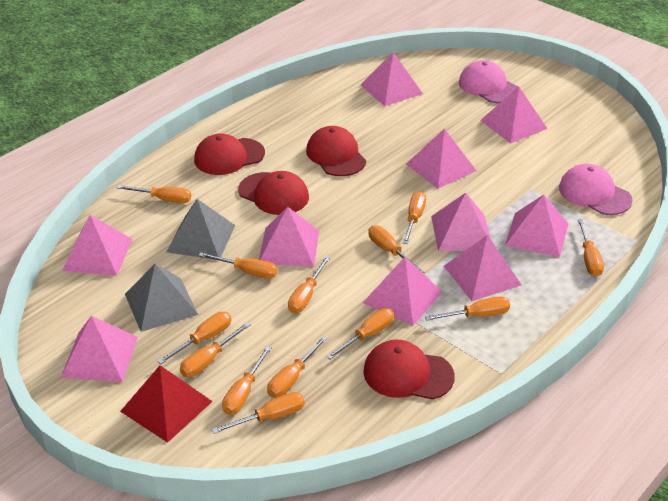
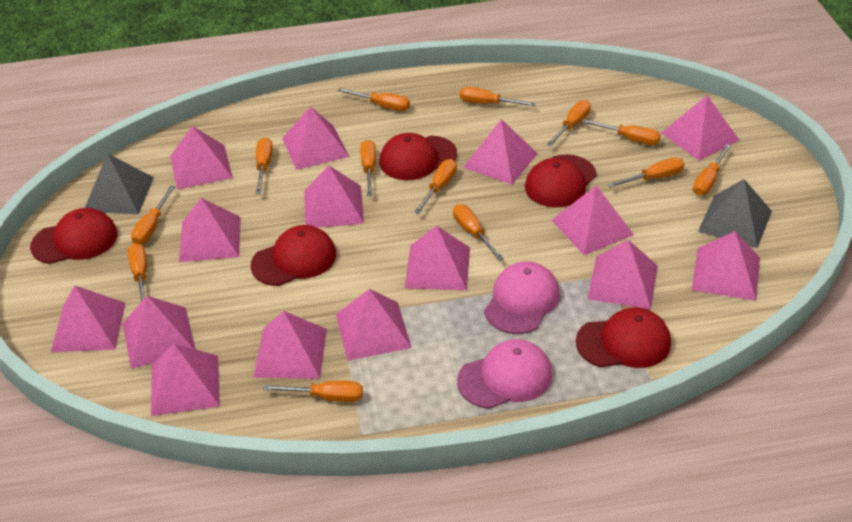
pink pyramid: 10 -> 15
red cap: 4 -> 5
red pyramid: 1 -> 0

